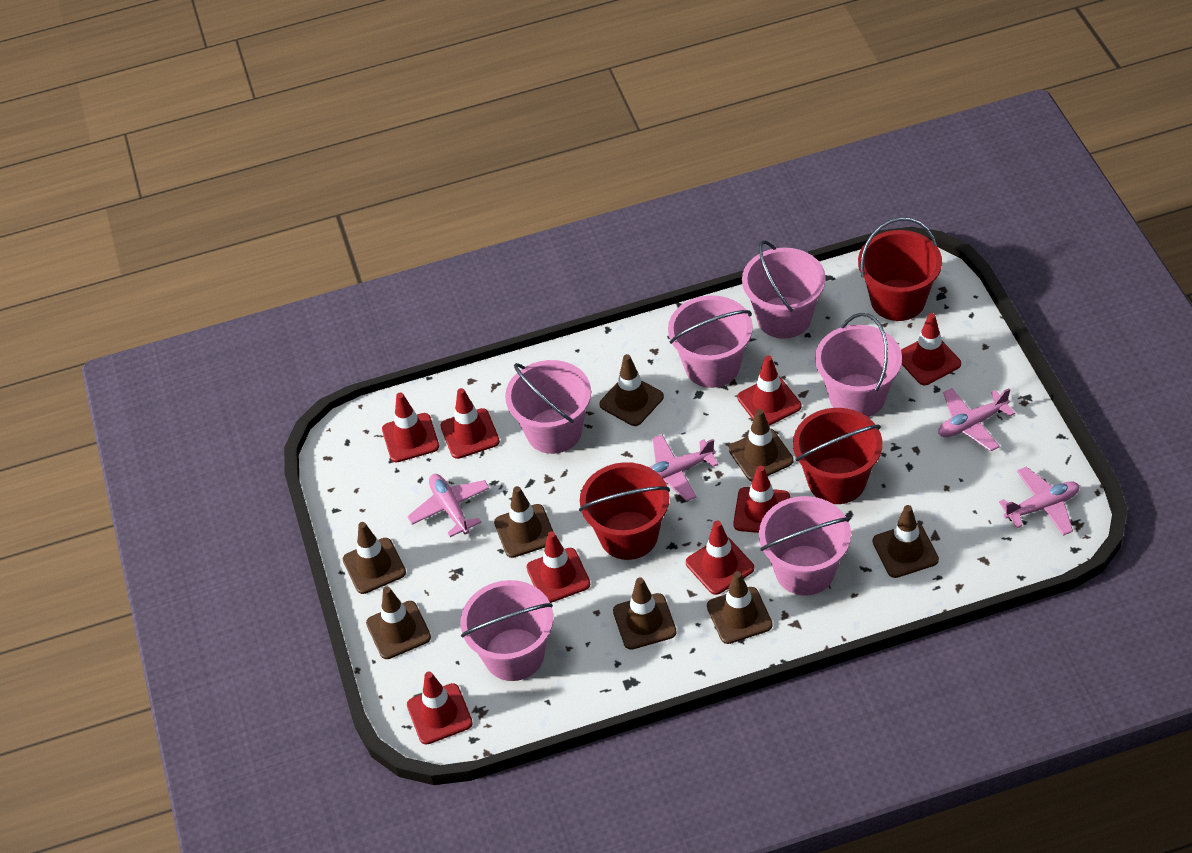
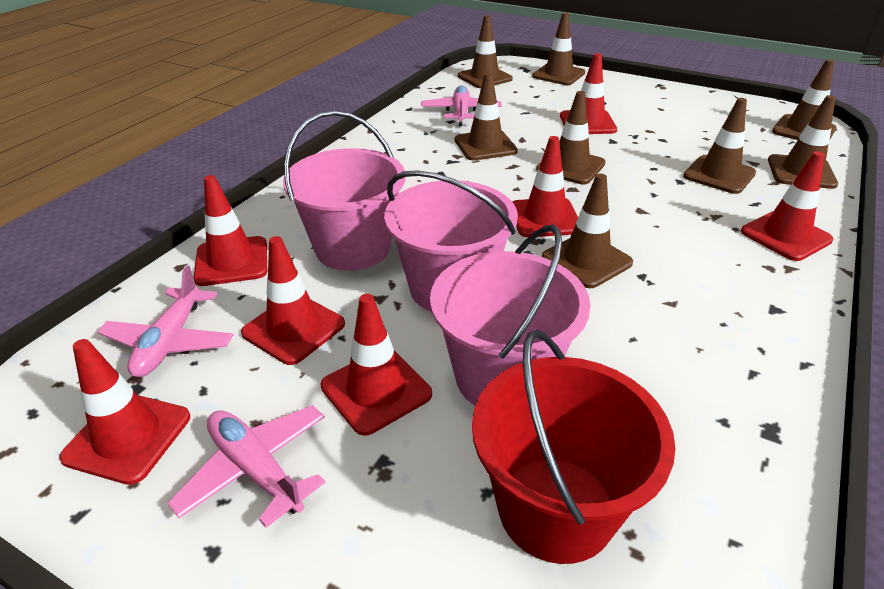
pink bucket: 6 -> 3
pink plane: 4 -> 3
red bucket: 3 -> 1
red traffic cone: 8 -> 7

